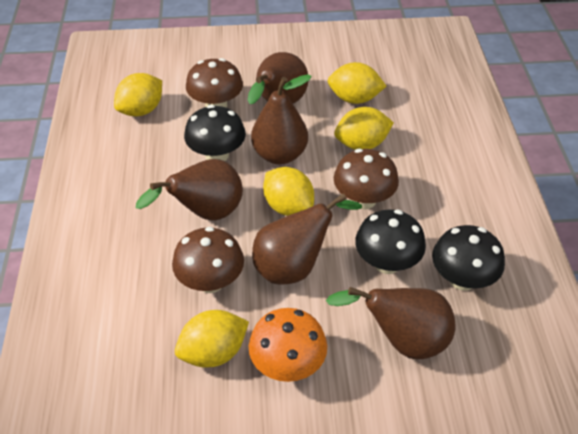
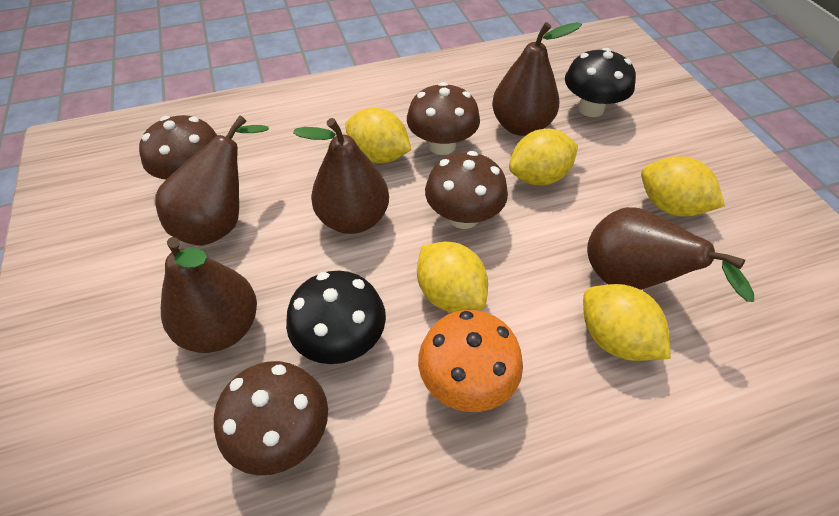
black mushroom: 3 -> 2
brown mushroom: 3 -> 4

